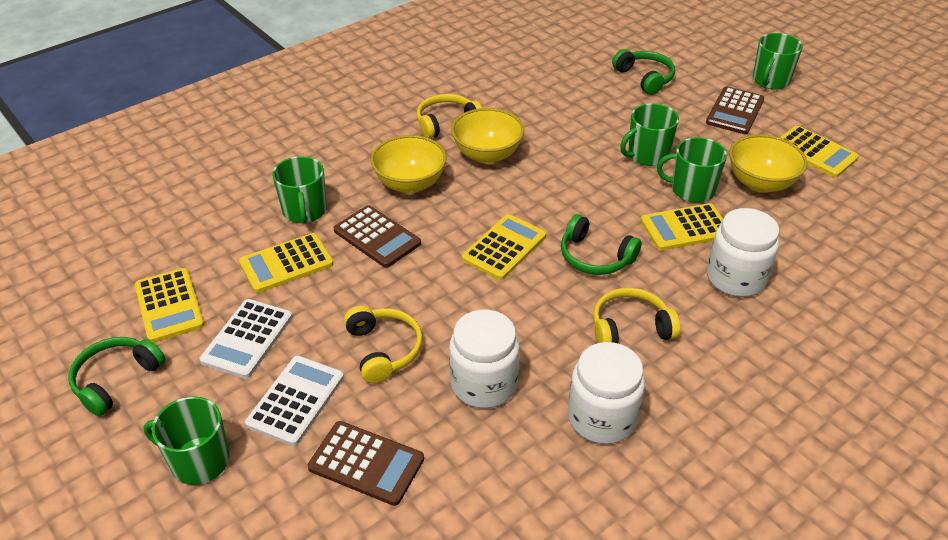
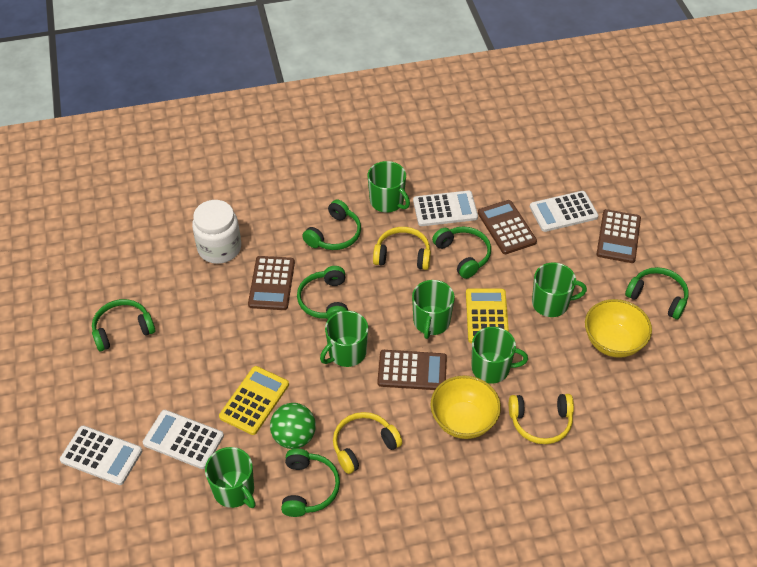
brown calculator: 3 -> 4
green ball: 0 -> 1
green headphones: 3 -> 6
green mug: 5 -> 6
white calculator: 2 -> 4
white jar: 3 -> 1
yellow bowl: 3 -> 2
yellow calculator: 5 -> 2

